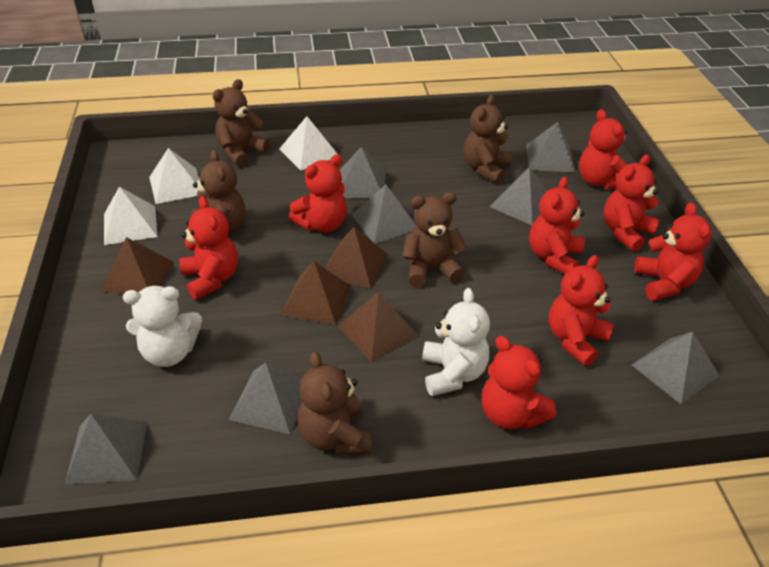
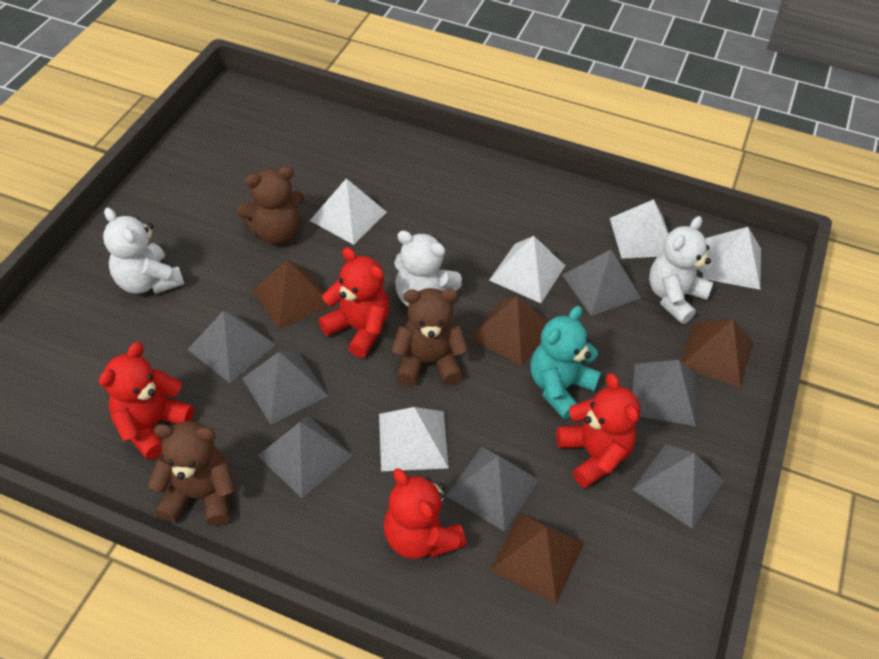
brown teddy bear: 5 -> 3
red teddy bear: 8 -> 4
turquoise teddy bear: 0 -> 1
white pyramid: 3 -> 5
white teddy bear: 2 -> 3

